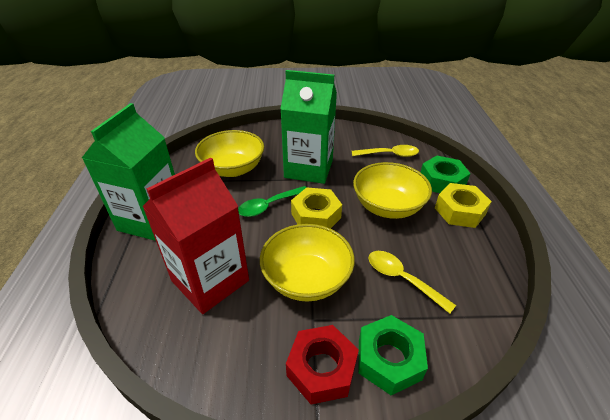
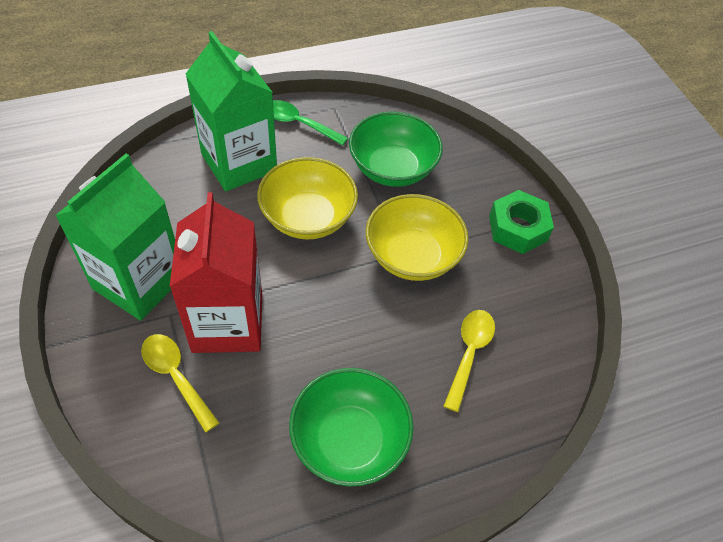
green bowl: 0 -> 2
green nut: 2 -> 1
red nut: 1 -> 0
yellow bowl: 3 -> 2
yellow nut: 2 -> 0

